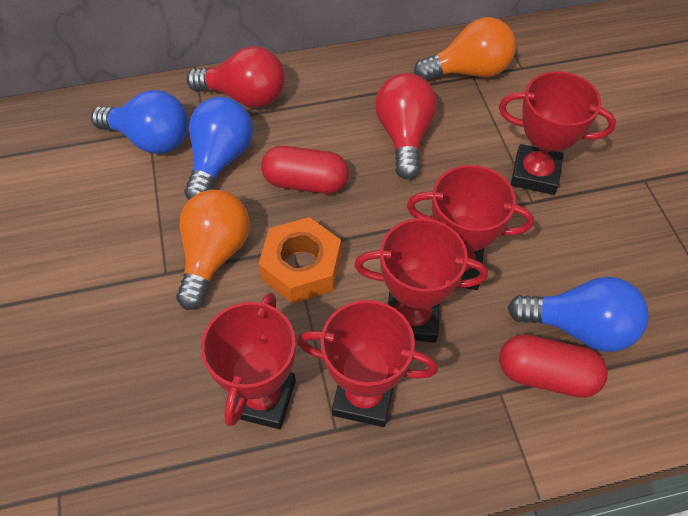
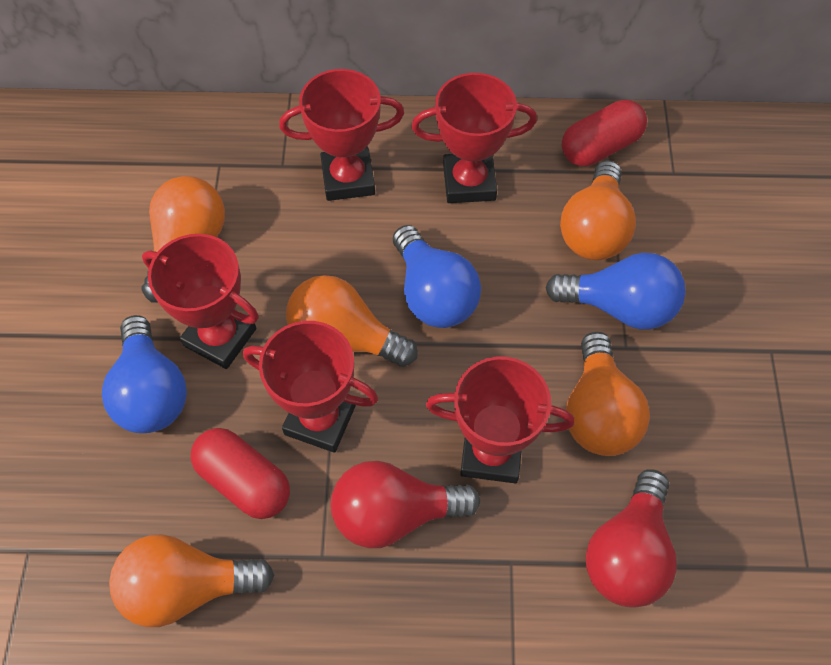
orange light bulb: 2 -> 5
orange nut: 1 -> 0

